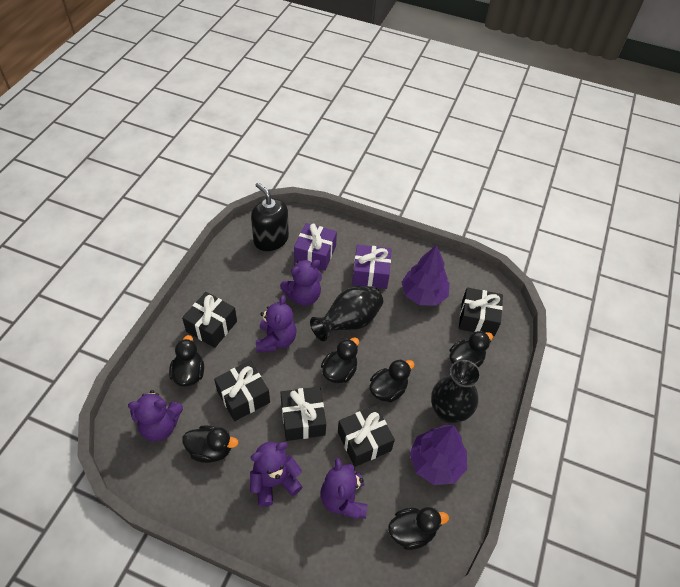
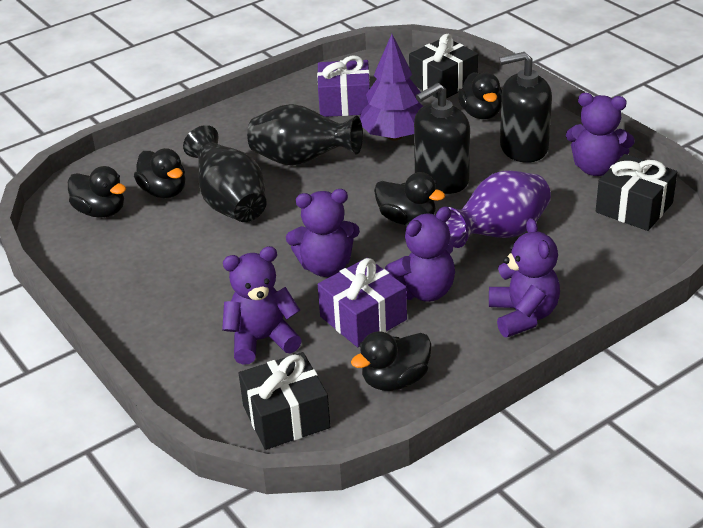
black duck: 6 -> 5
black gift: 5 -> 3
black soap dispenser: 1 -> 2
purple tree: 2 -> 1
purple vase: 0 -> 1

